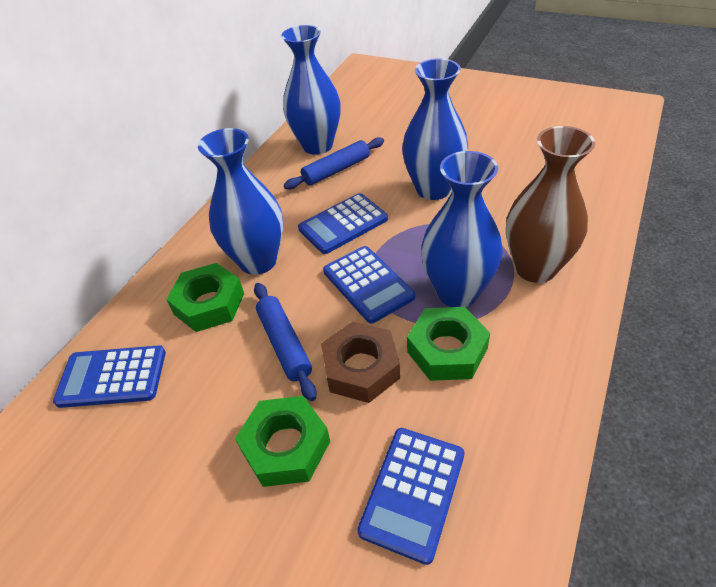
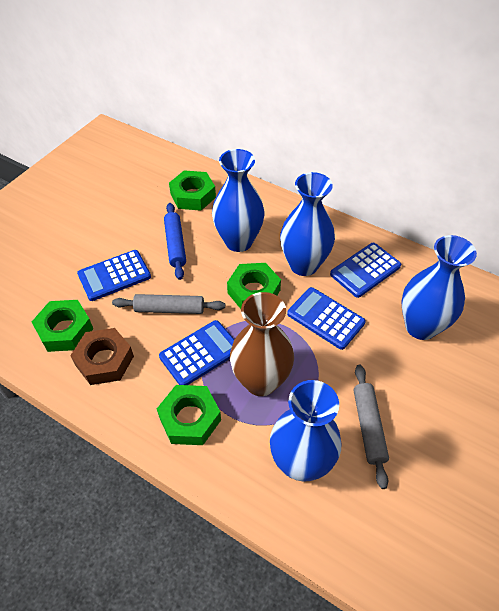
blue rolling pin: 2 -> 1
green nut: 3 -> 4
grey rolling pin: 0 -> 2

